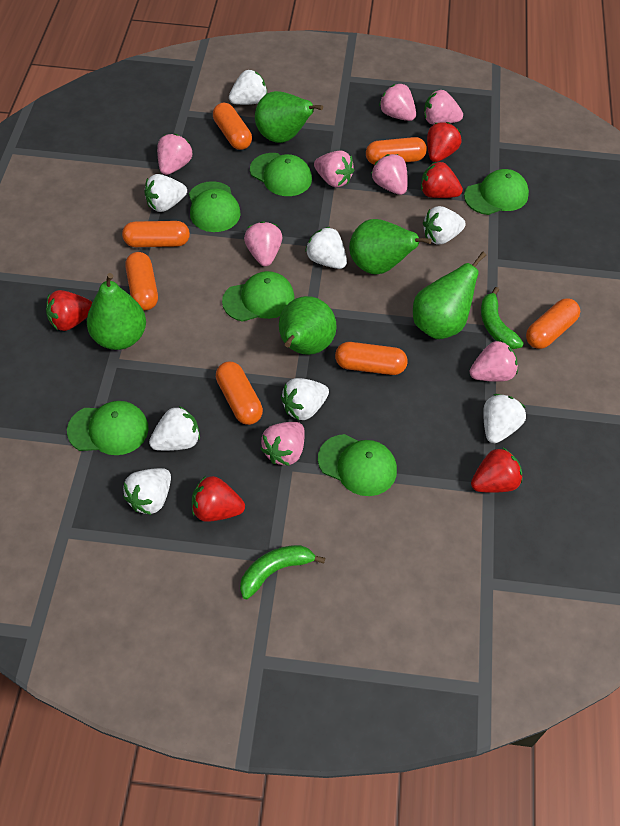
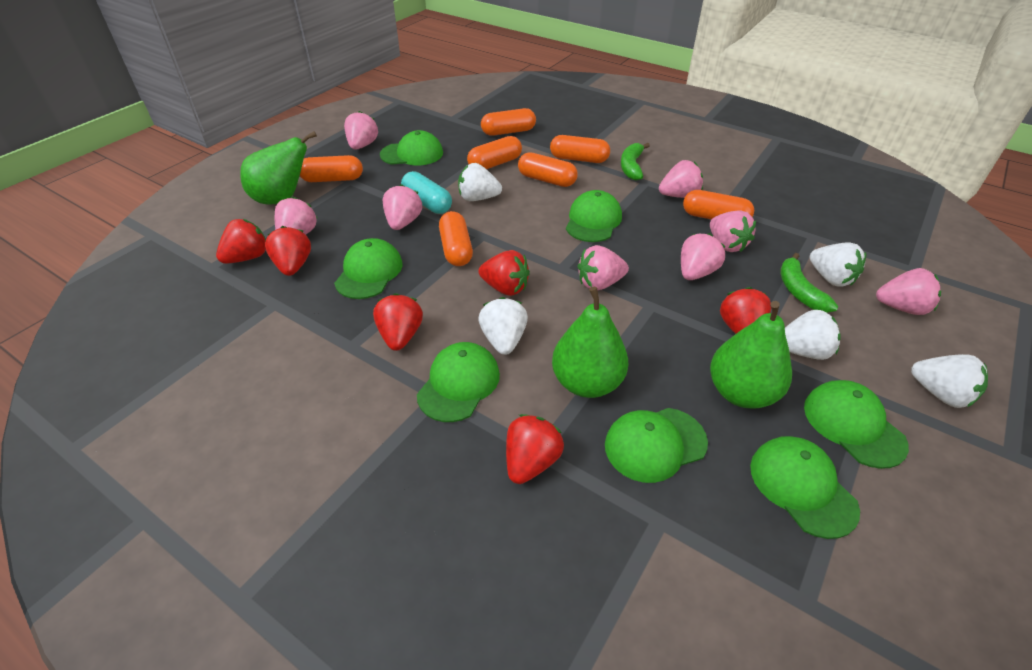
green cap: 6 -> 7
green pear: 5 -> 3
red strawberry: 5 -> 6
turquoise capsule: 0 -> 1
white strawberry: 8 -> 5

